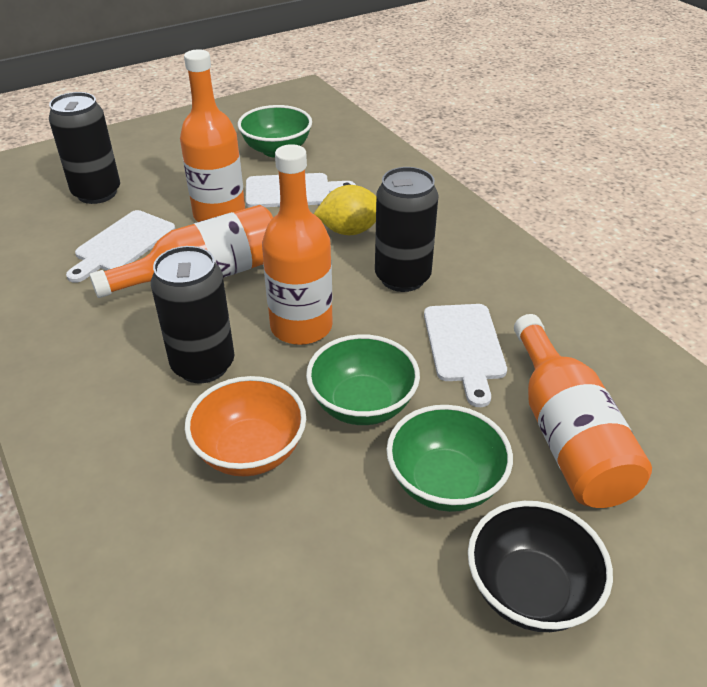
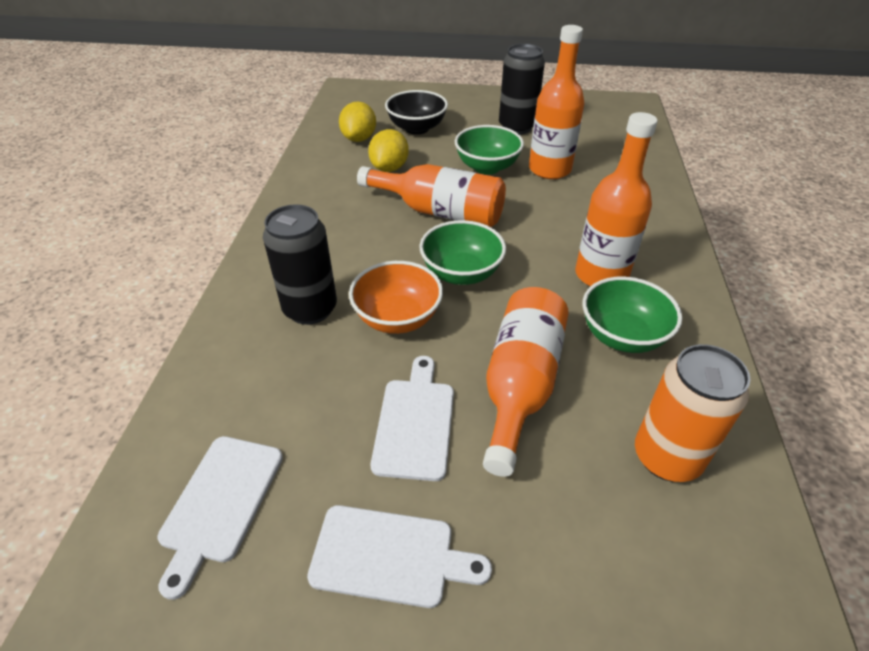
black can: 3 -> 2
orange can: 0 -> 1
yellow lemon: 1 -> 2

